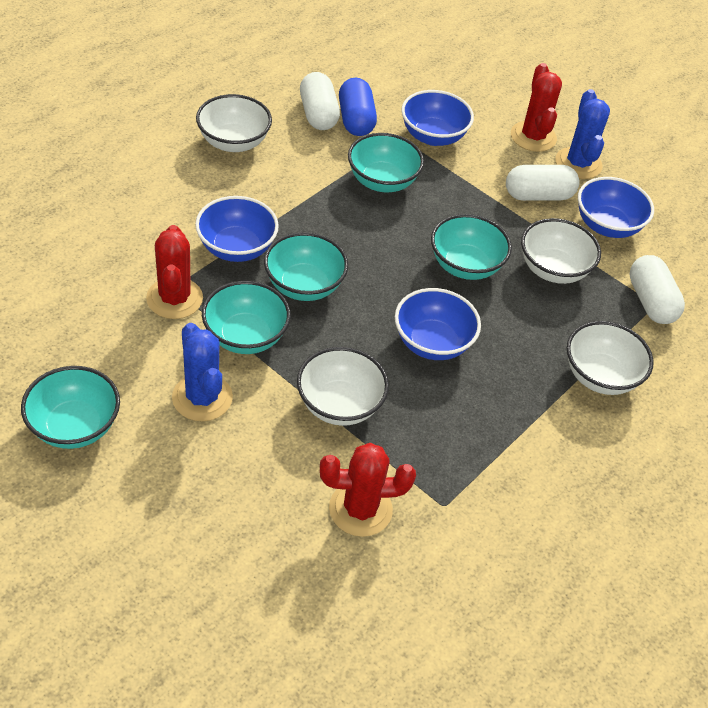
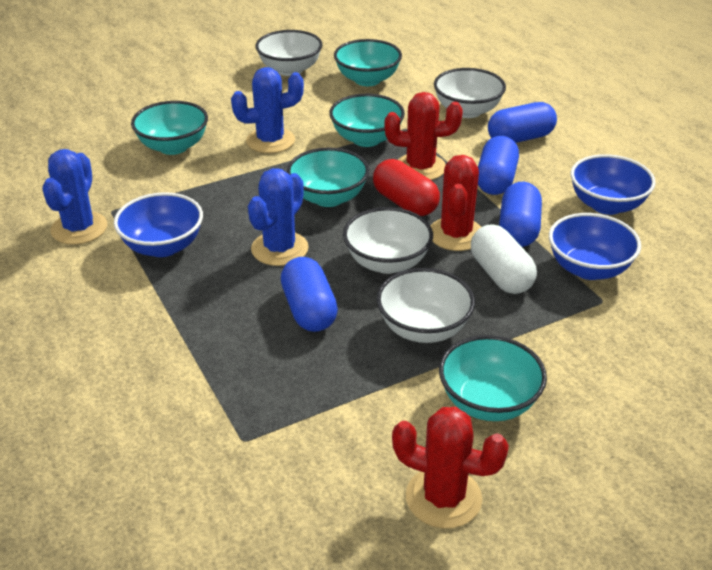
blue bowl: 4 -> 3
blue cactus: 2 -> 3
blue capsule: 1 -> 4
red capsule: 0 -> 1
white capsule: 3 -> 1

